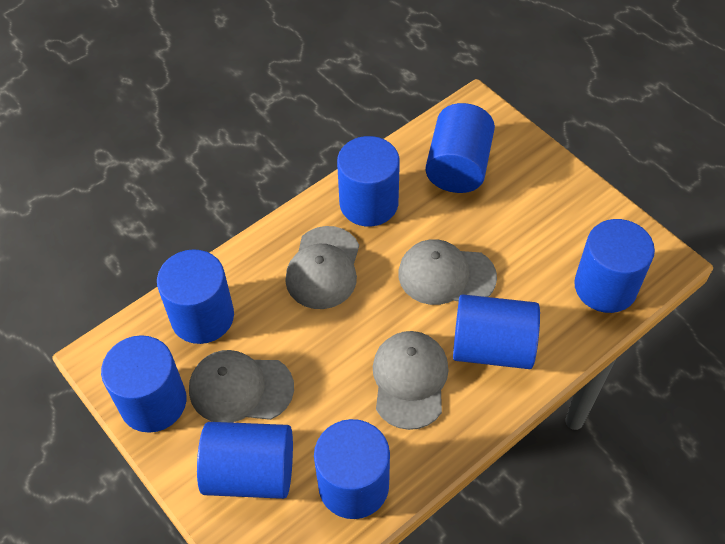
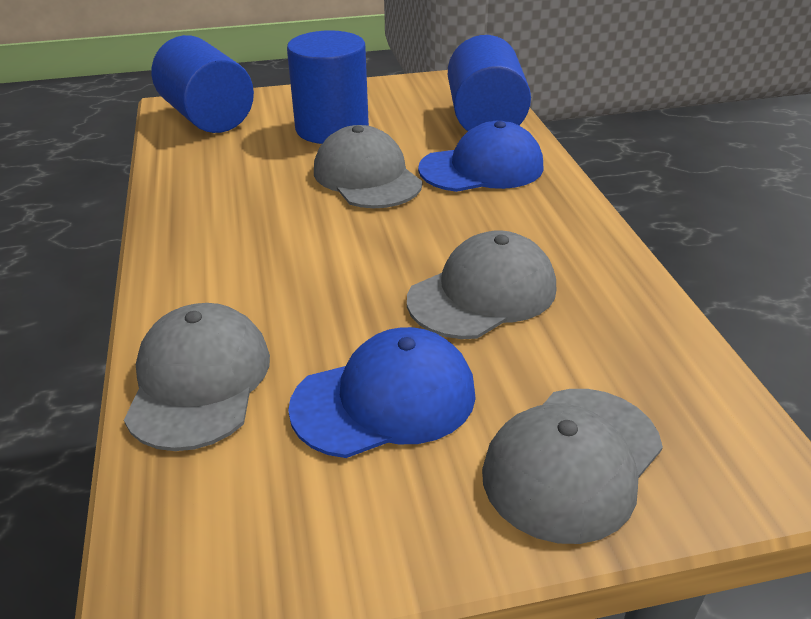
blue cap: 0 -> 2
blue cylinder: 8 -> 3

